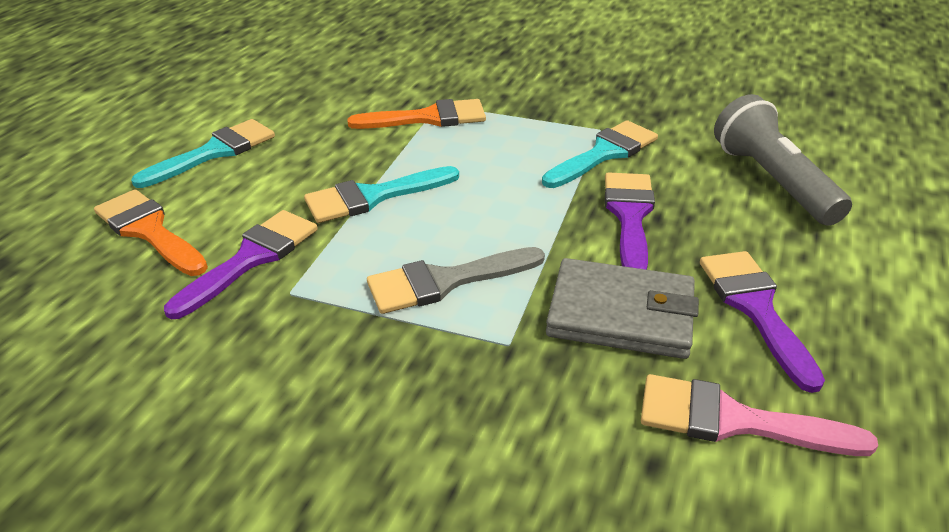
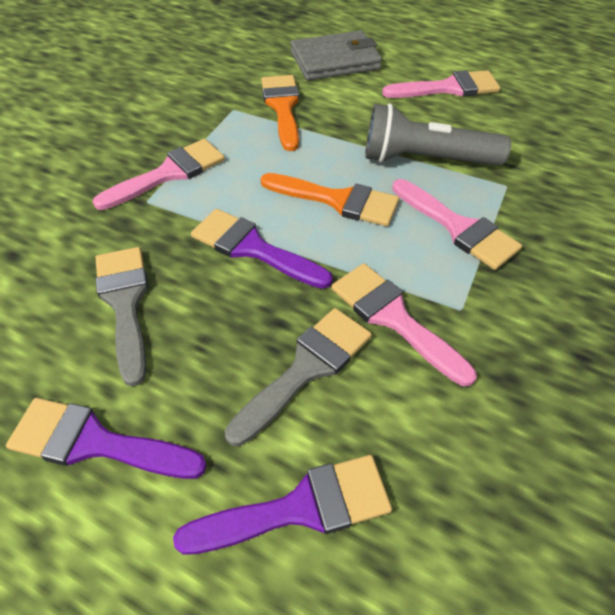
grey brush: 1 -> 2
pink brush: 1 -> 4
turquoise brush: 3 -> 0

